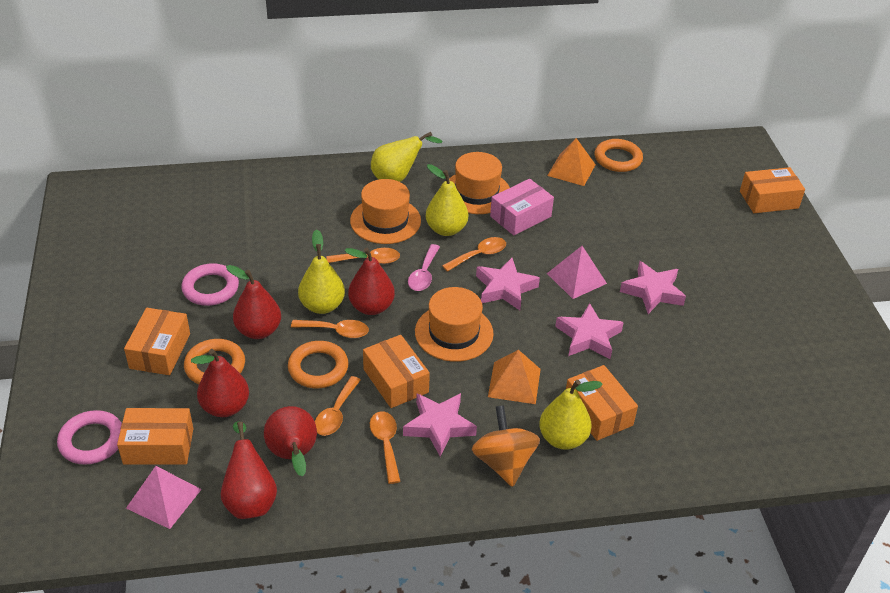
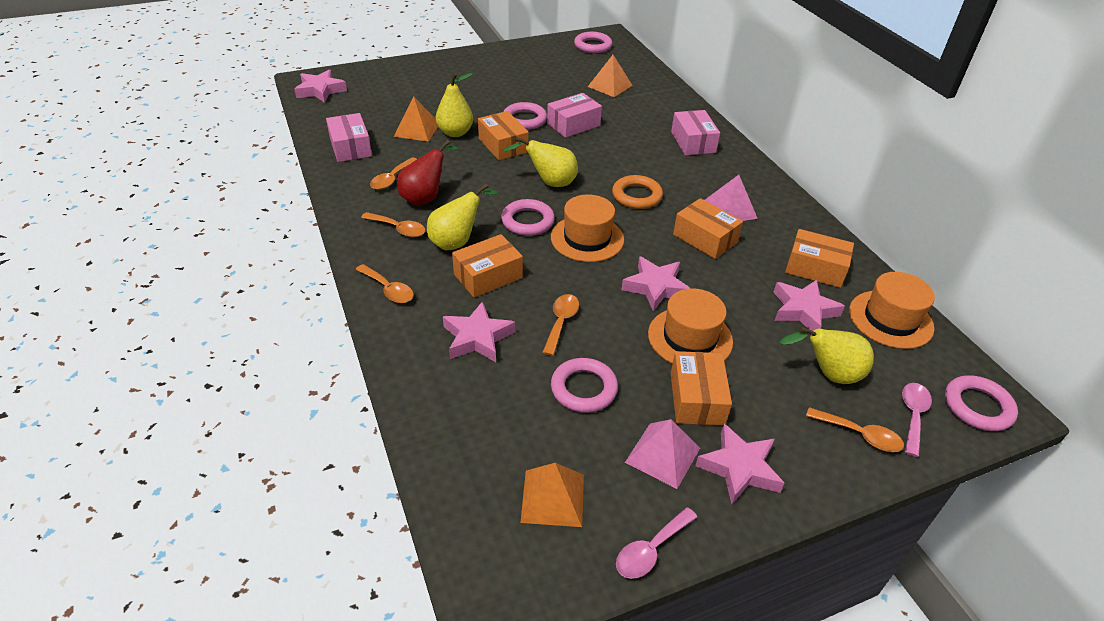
orange pyramid: 2 -> 3
orange ring: 3 -> 1
orange spinning top: 1 -> 0
pink box: 1 -> 3
pink ring: 2 -> 5
pink spoon: 1 -> 2
pink star: 4 -> 5
red pear: 5 -> 1

